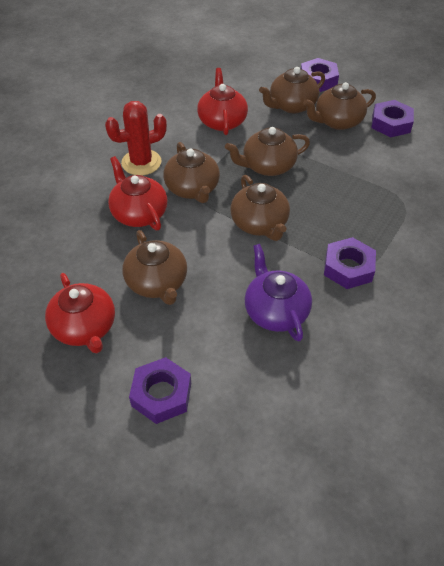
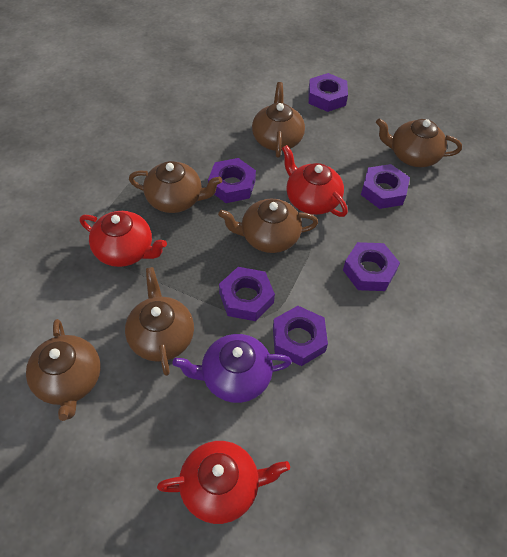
purple nut: 4 -> 6
red cactus: 1 -> 0

